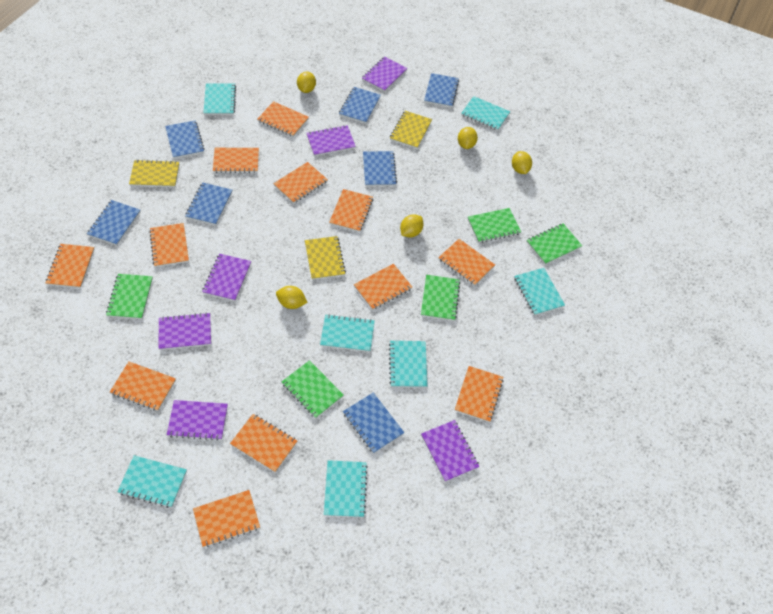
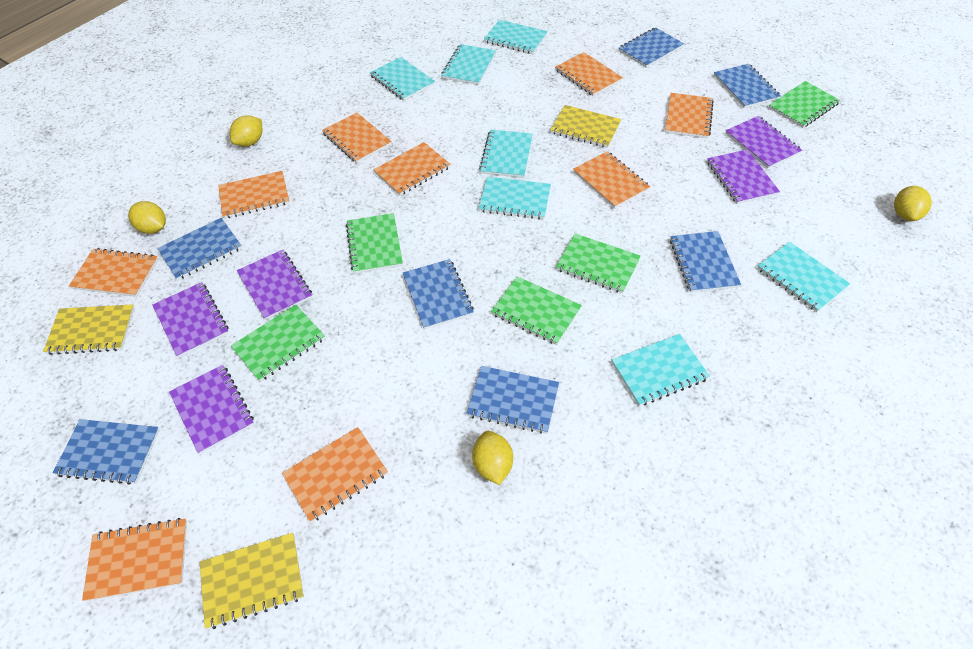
orange notebook: 12 -> 9
purple notebook: 6 -> 5
yellow lemon: 5 -> 4

